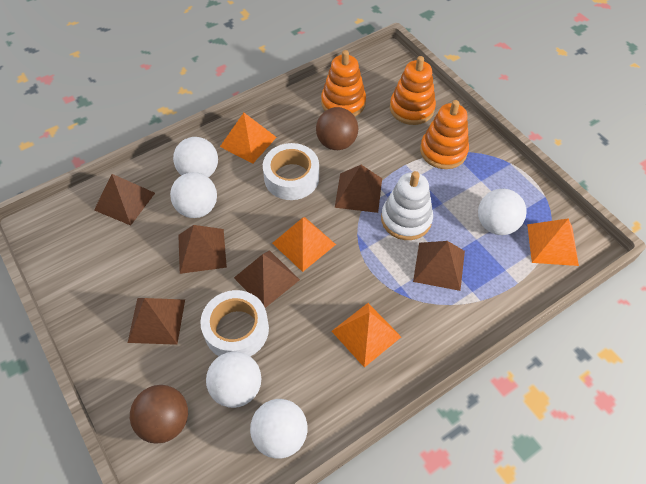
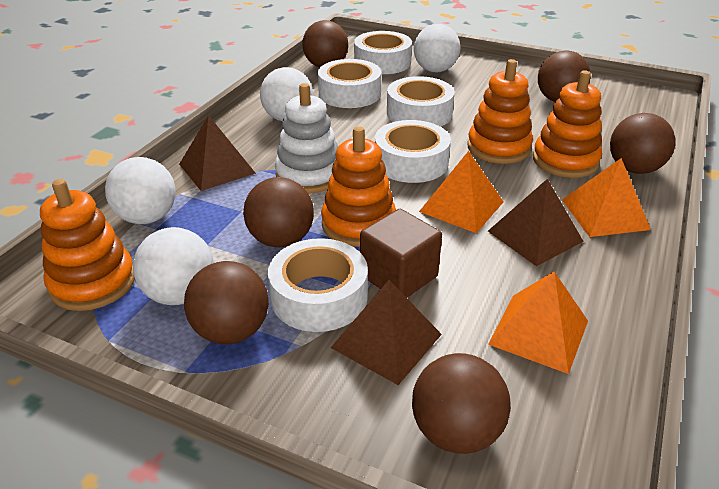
brown ball: 2 -> 6
brown cube: 0 -> 1
brown pyramid: 6 -> 3
orange pyramid: 4 -> 3
orange stacking toy: 3 -> 4
white ball: 5 -> 4
white tape: 2 -> 5

